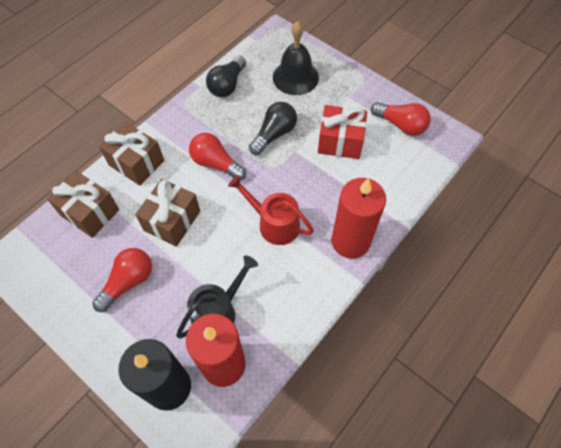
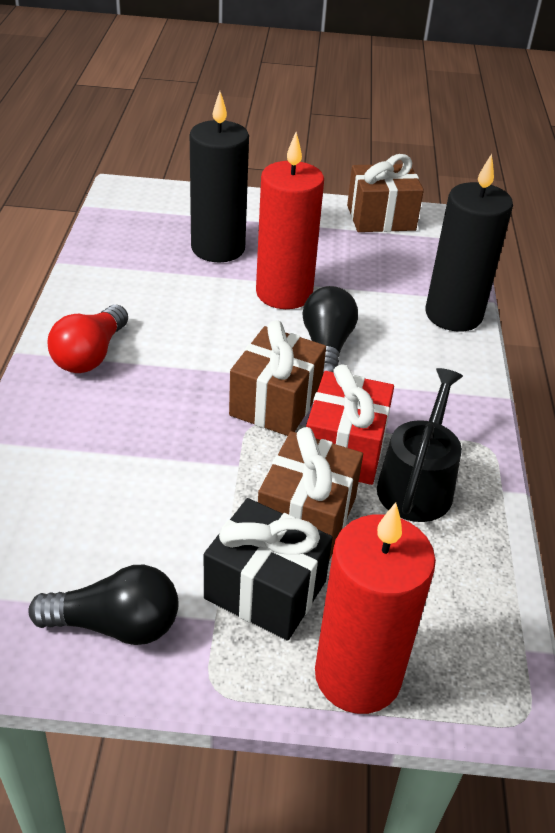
black bell: 1 -> 0
black candle: 1 -> 2
black gift: 0 -> 1
red light bulb: 3 -> 1
red watering can: 1 -> 0

